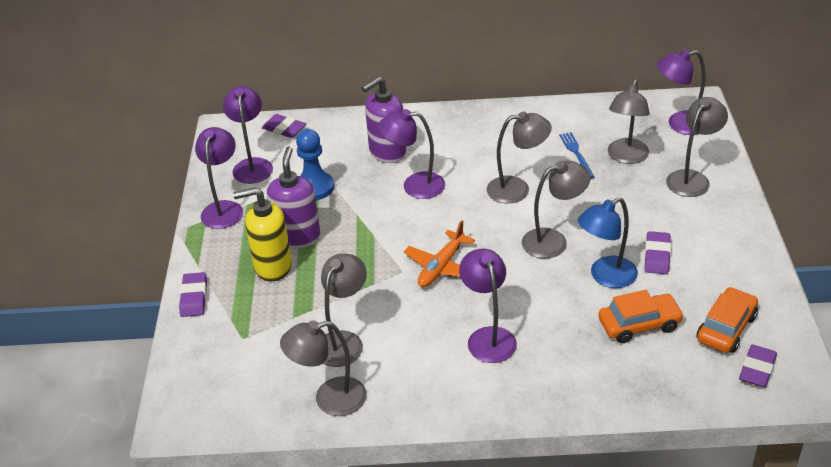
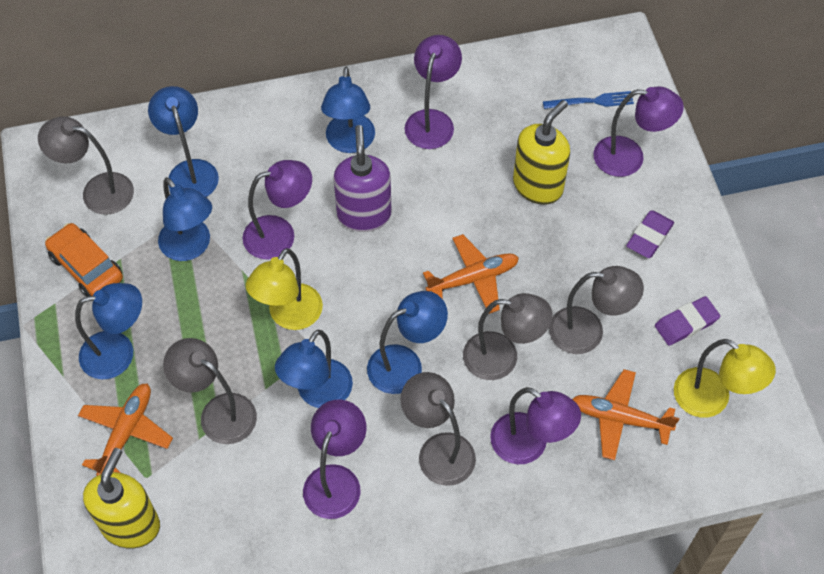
blue lamp: 1 -> 6
blue pawn: 1 -> 0
grey lamp: 6 -> 5
orange car: 2 -> 1
orange plane: 1 -> 3
purple eraser: 4 -> 2
purple soap dispenser: 2 -> 1
yellow lamp: 0 -> 2
yellow soap dispenser: 1 -> 2

